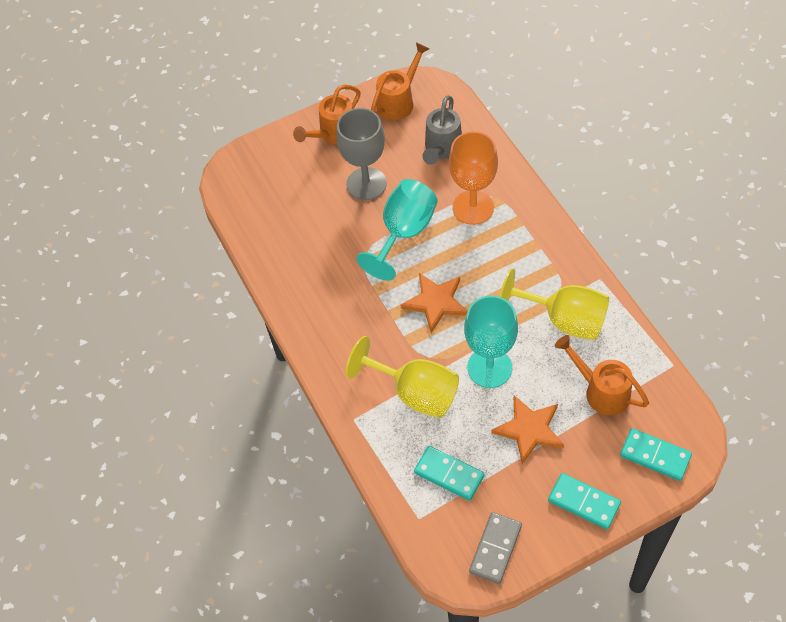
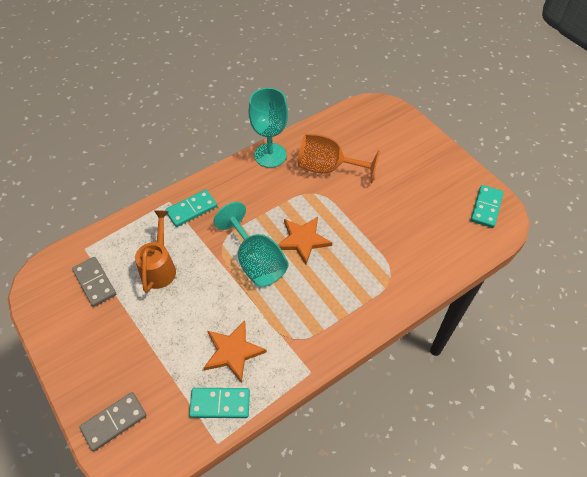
grey domino: 1 -> 2
grey goblet: 1 -> 0
grey watering can: 1 -> 0
orange watering can: 3 -> 1
yellow goblet: 2 -> 0

